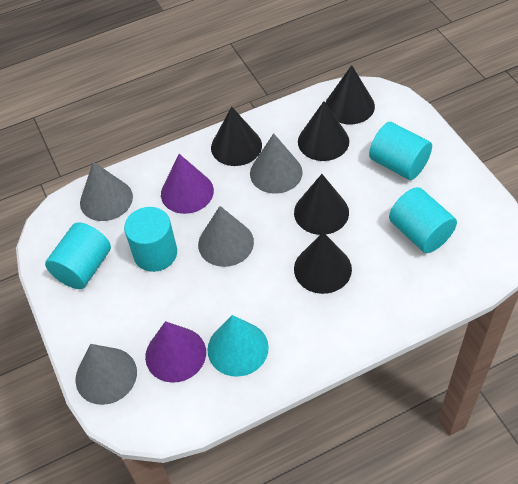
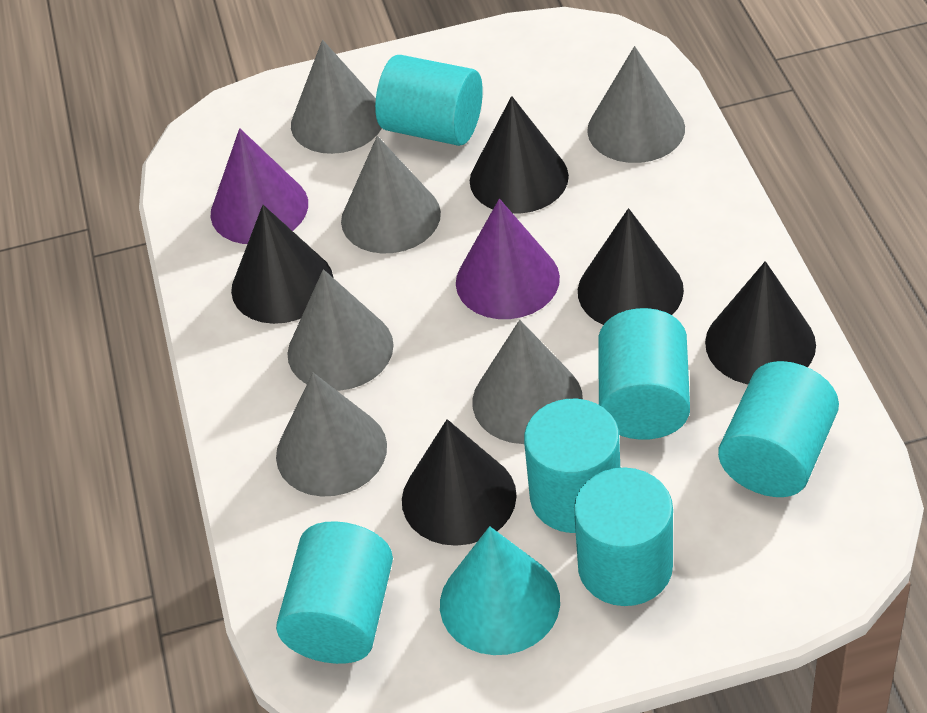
grey cone: 4 -> 6
turquoise cylinder: 4 -> 6

